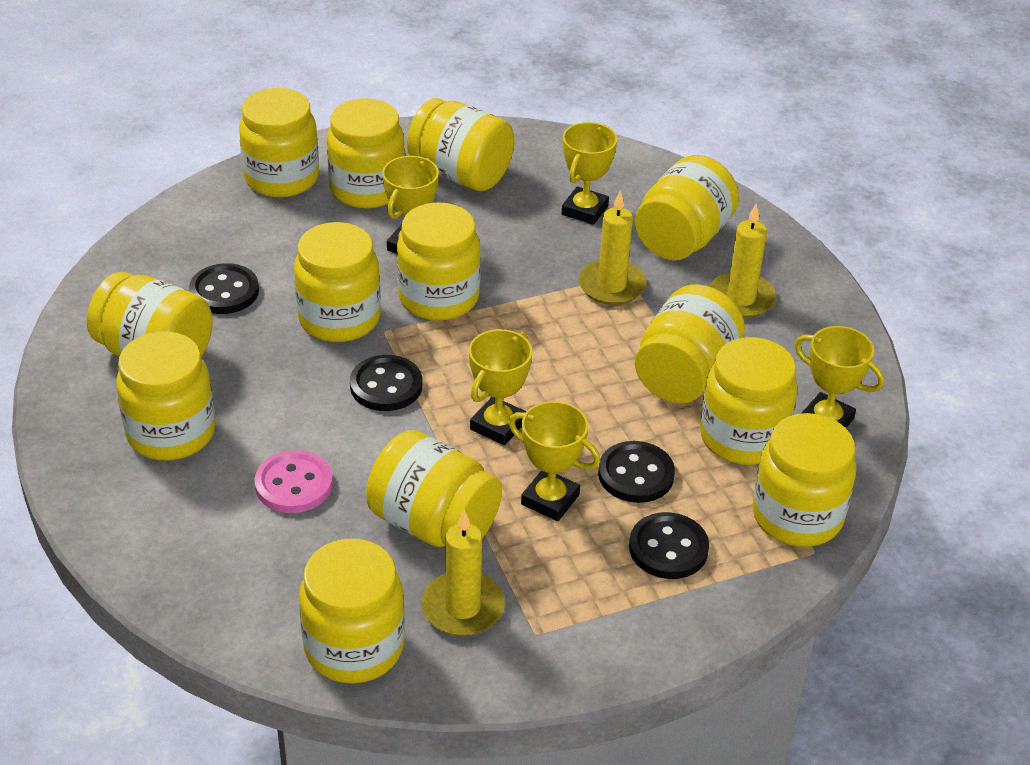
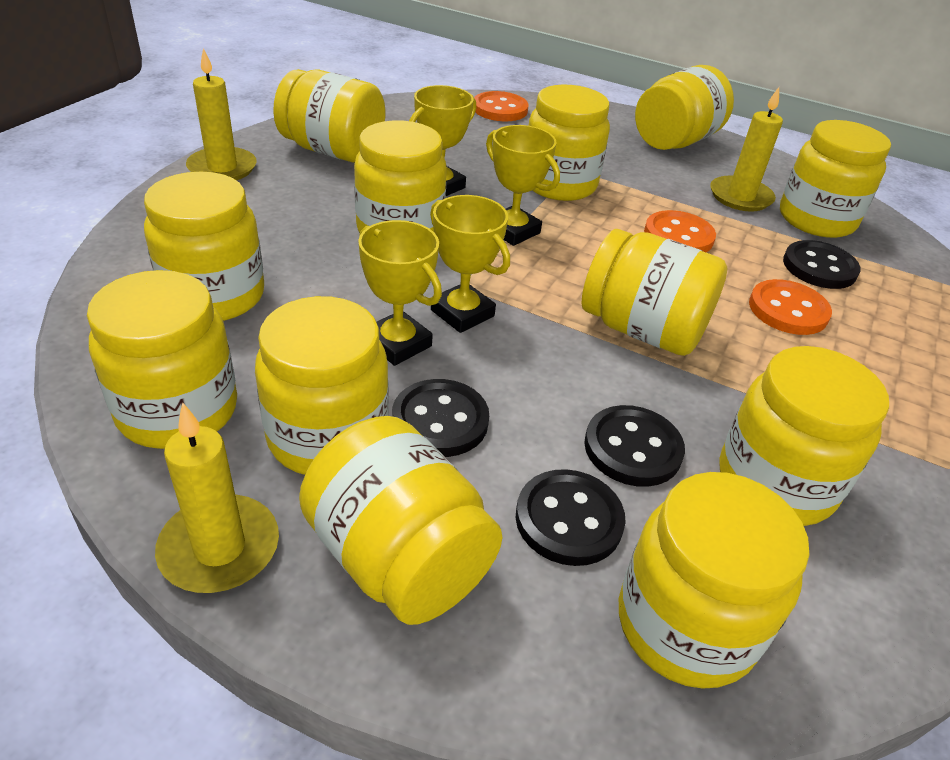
orange button: 0 -> 3
pink button: 1 -> 0
yellow jar: 13 -> 12
yellow trophy: 5 -> 4

